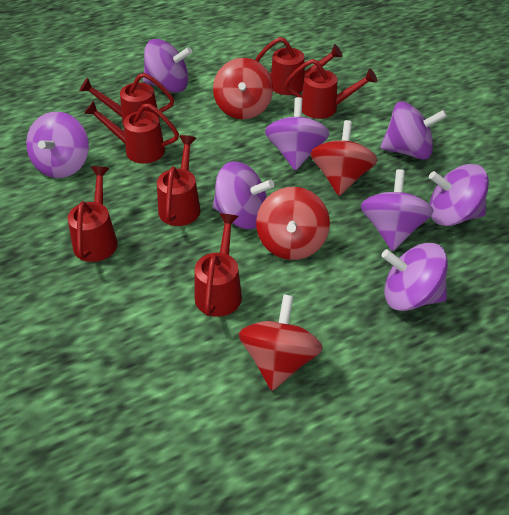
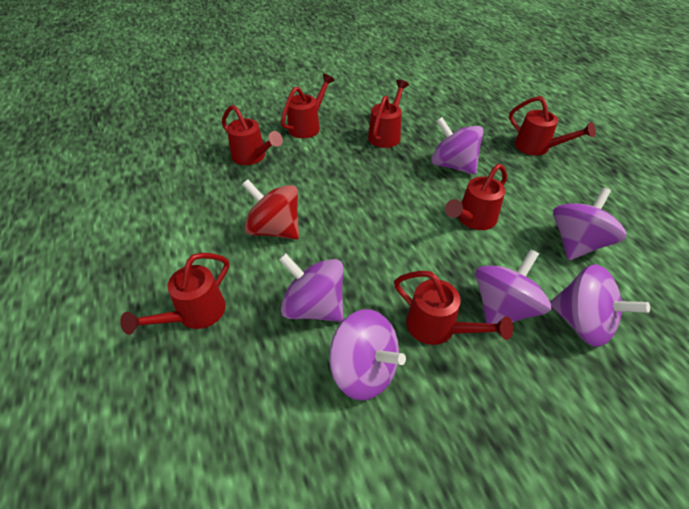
purple spinning top: 8 -> 6
red spinning top: 4 -> 1

